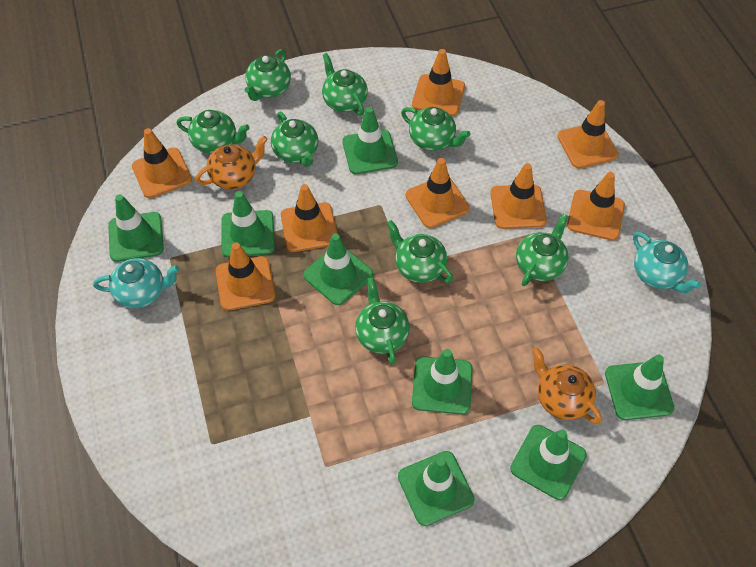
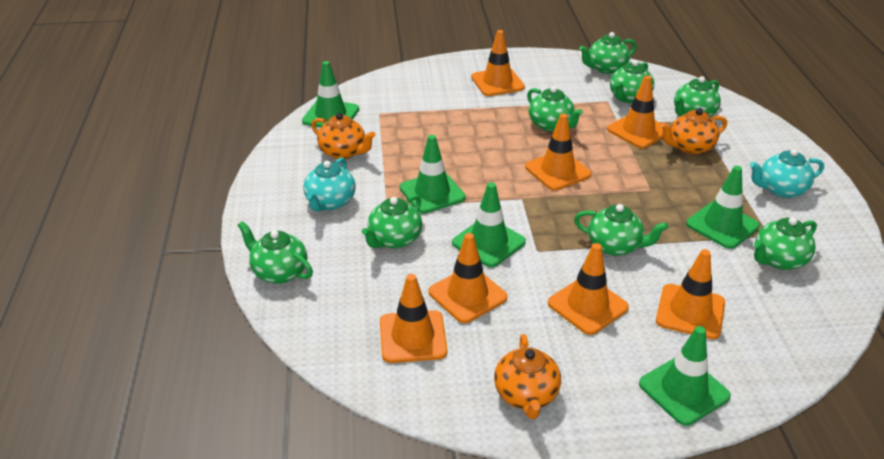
green traffic cone: 8 -> 5
orange teapot: 2 -> 3
orange traffic cone: 8 -> 7

